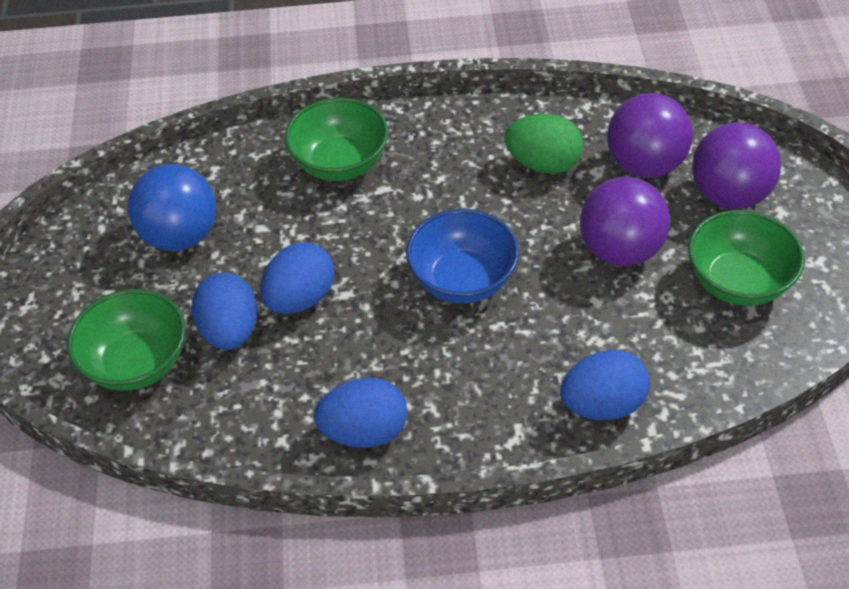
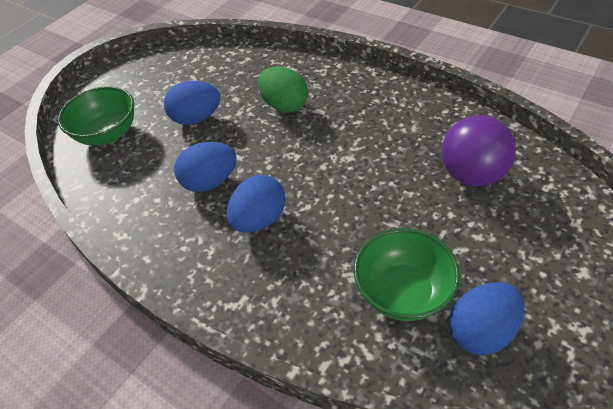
blue ball: 1 -> 0
blue bowl: 1 -> 0
green bowl: 3 -> 2
purple ball: 3 -> 1

